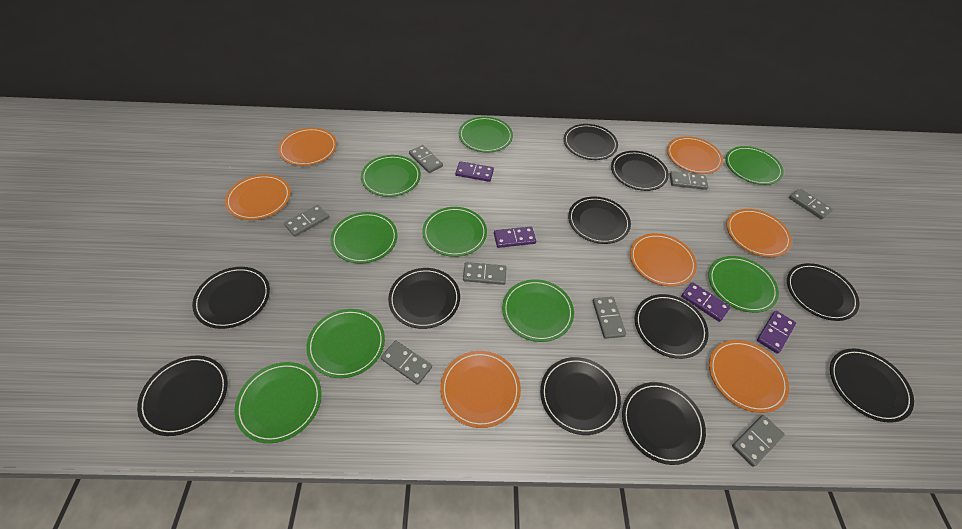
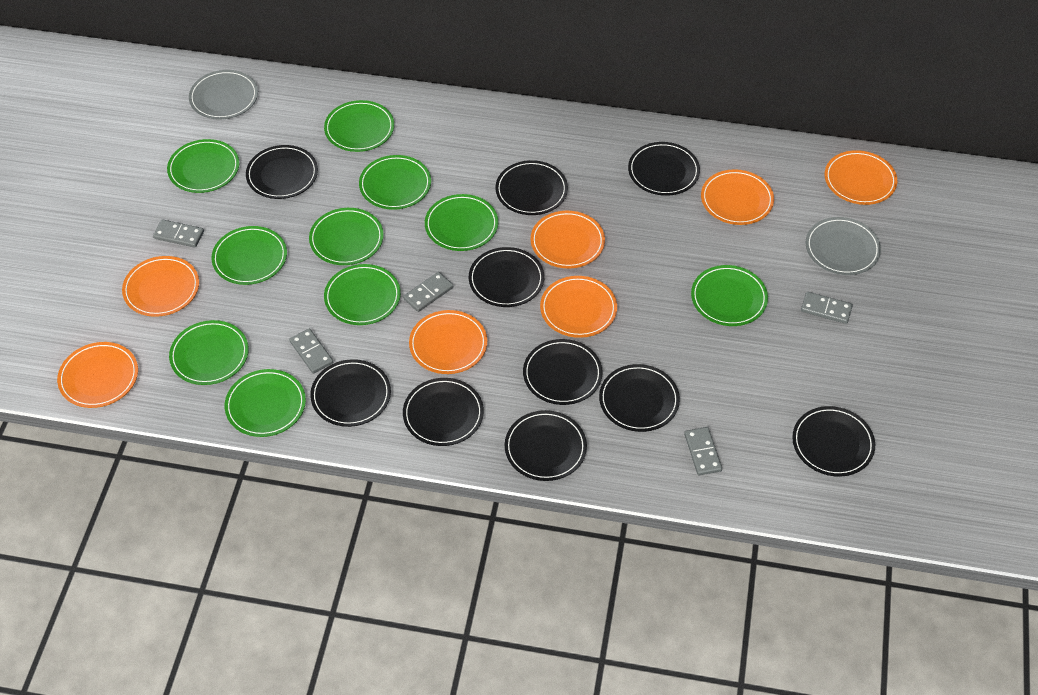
black plate: 11 -> 10
green plate: 9 -> 10
grey domino: 8 -> 5
grey plate: 0 -> 2
purple domino: 4 -> 0

